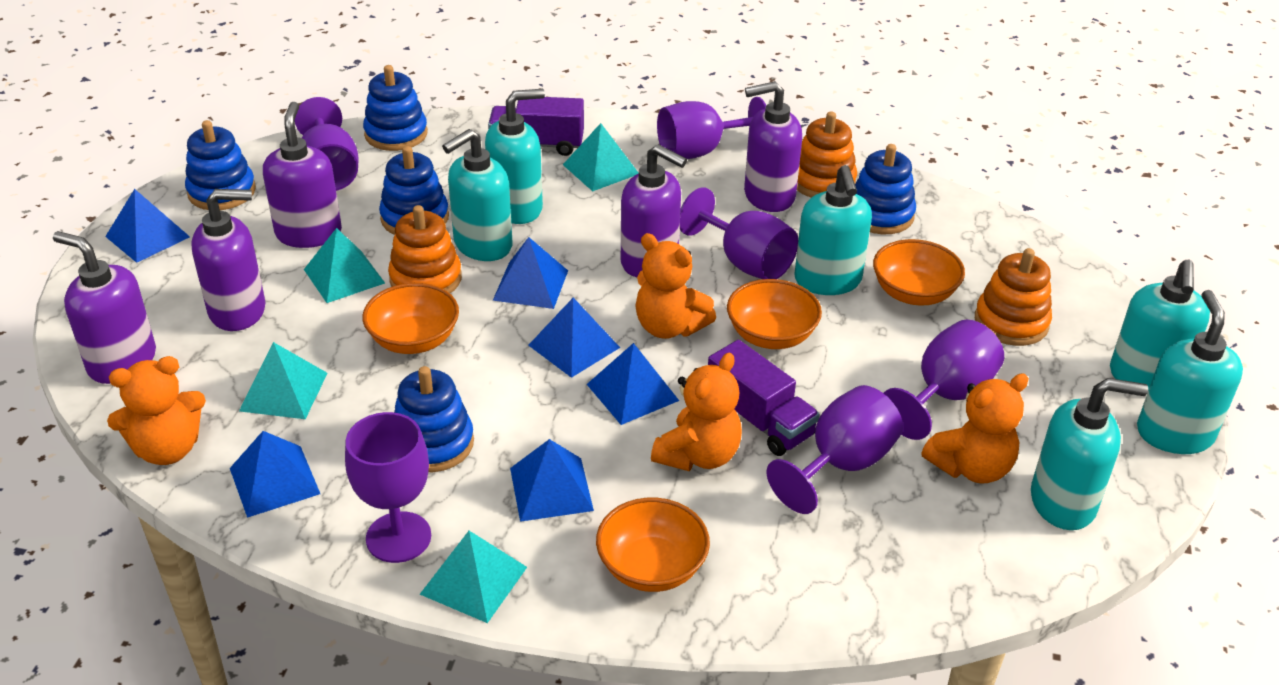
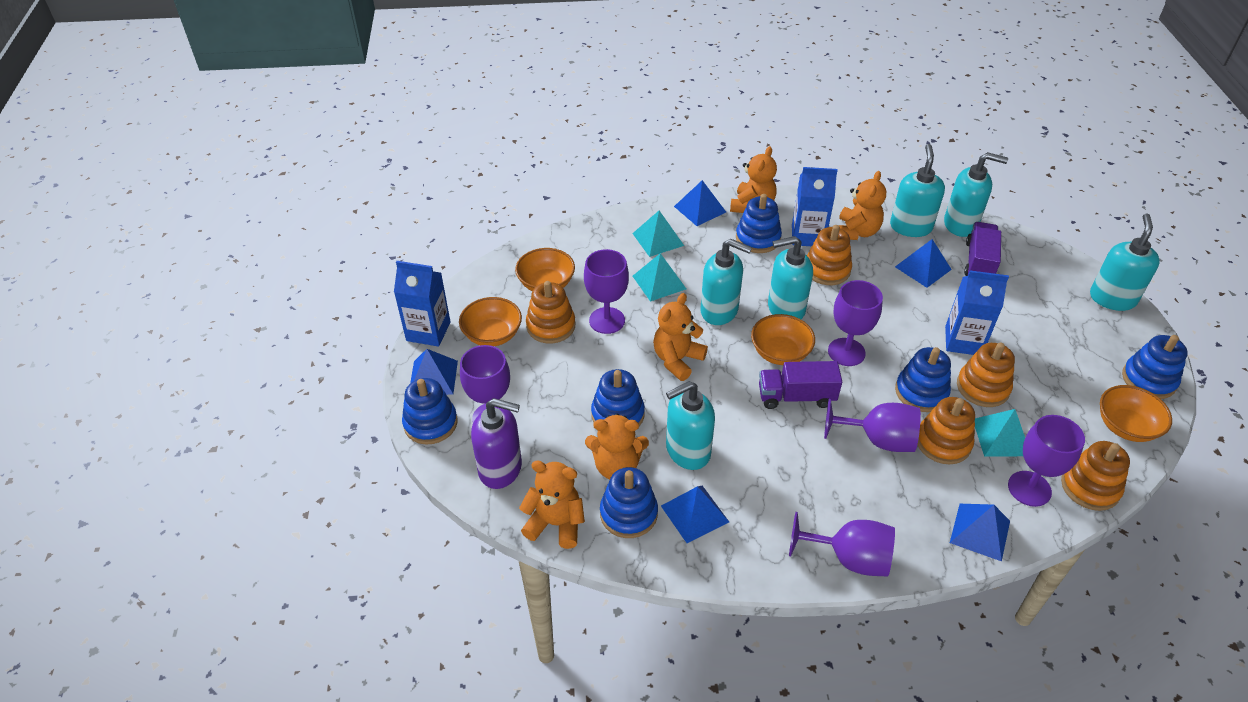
blue carton: 0 -> 3
blue pyramid: 6 -> 5
blue stacking toy: 5 -> 6
orange stacking toy: 3 -> 5
orange teddy bear: 4 -> 5
purple soap dispenser: 5 -> 1
turquoise pyramid: 4 -> 3

